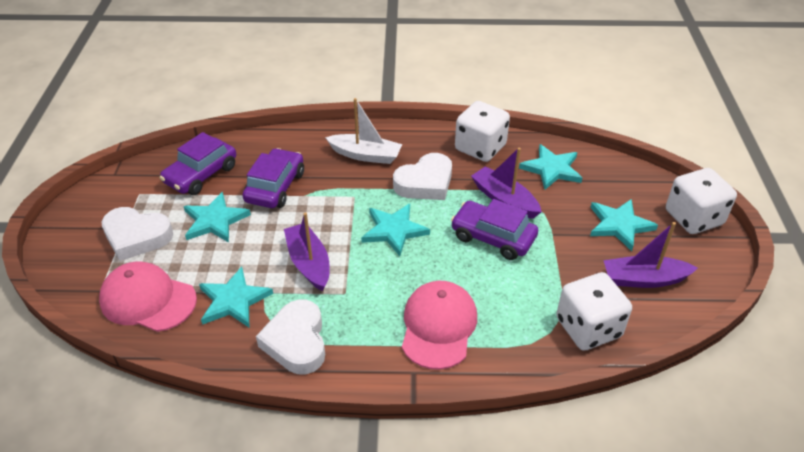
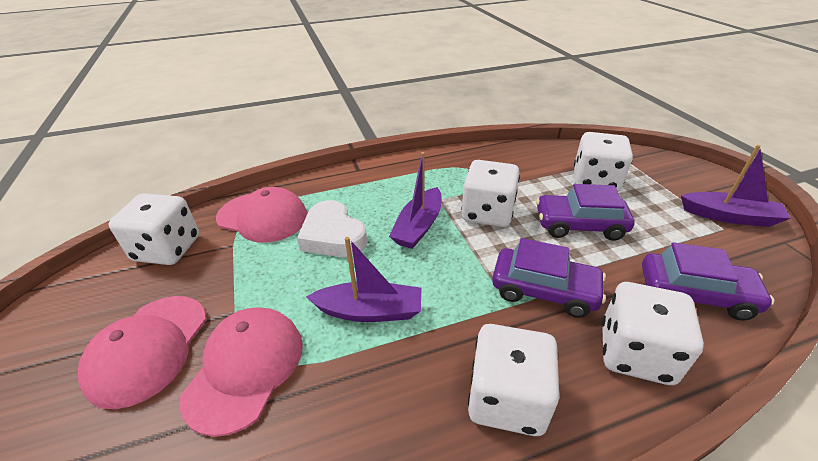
pink cap: 2 -> 3
turquoise star: 5 -> 0
white boat: 1 -> 0
white dice: 3 -> 5
white heart: 3 -> 1

